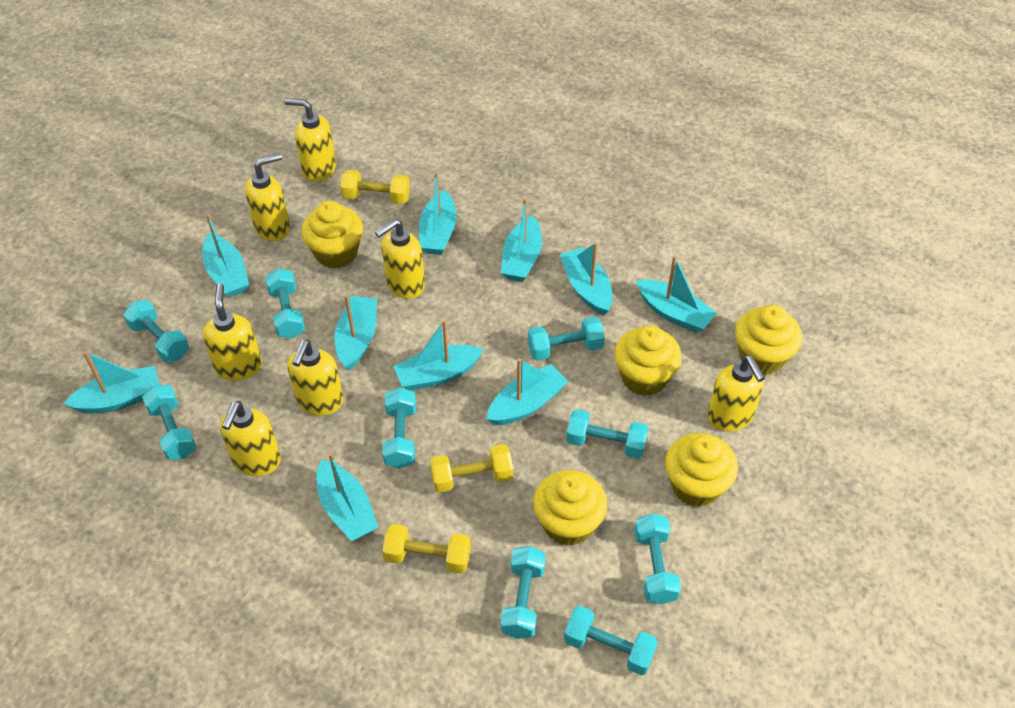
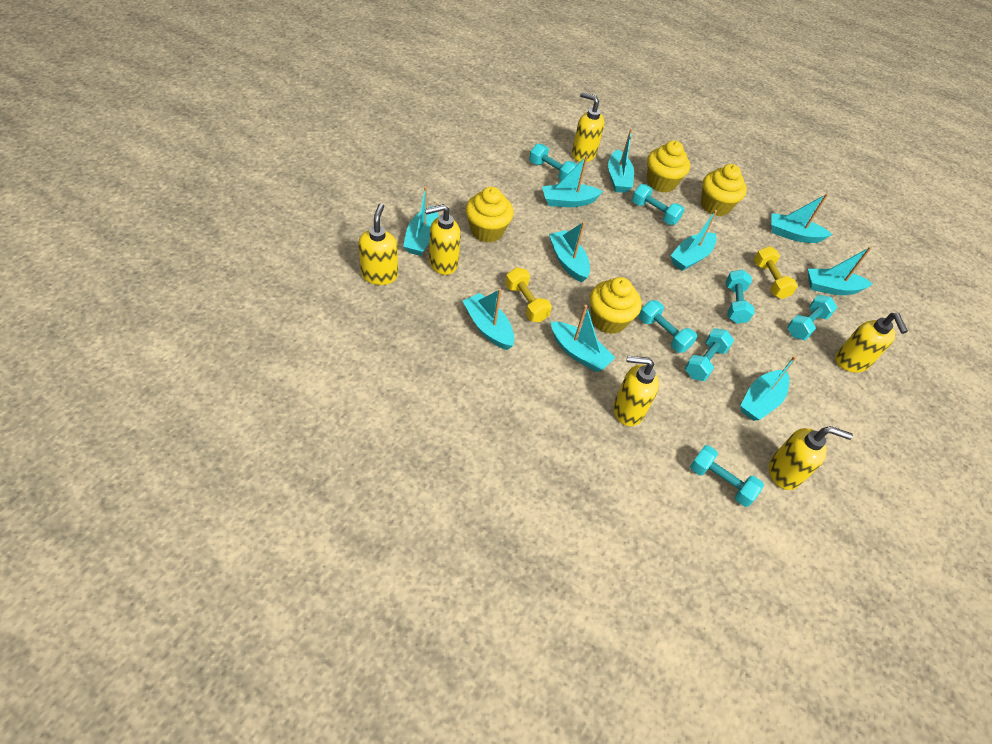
turquoise dumbbell: 9 -> 7
yellow cupcake: 5 -> 4
yellow dumbbell: 3 -> 2
yellow soap dispenser: 7 -> 6

